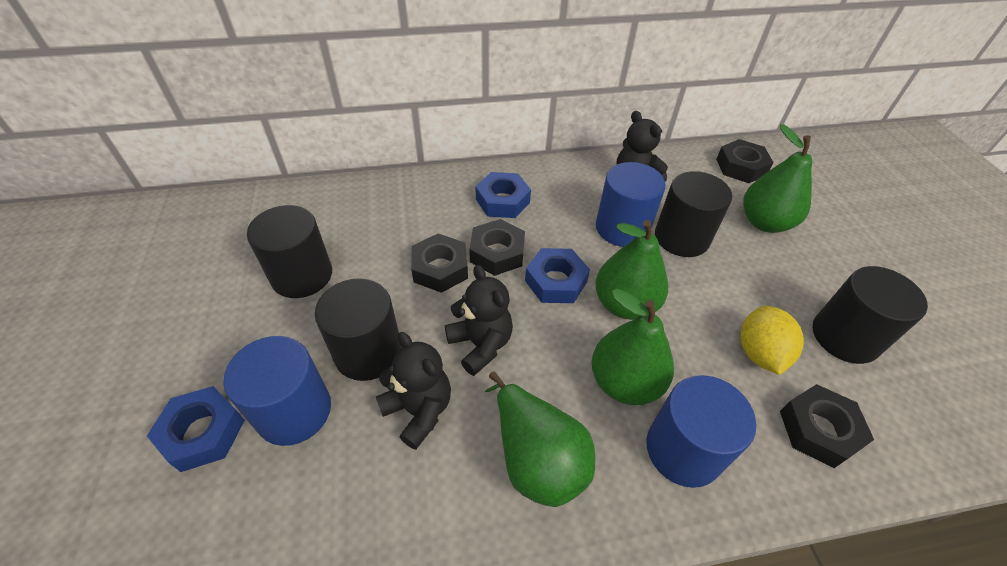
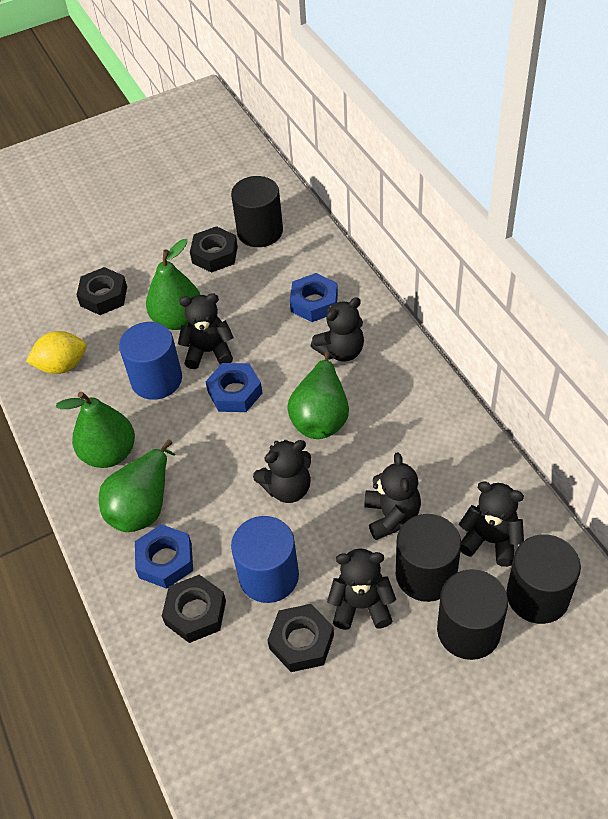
black teddy bear: 3 -> 6
blue cylinder: 3 -> 2

